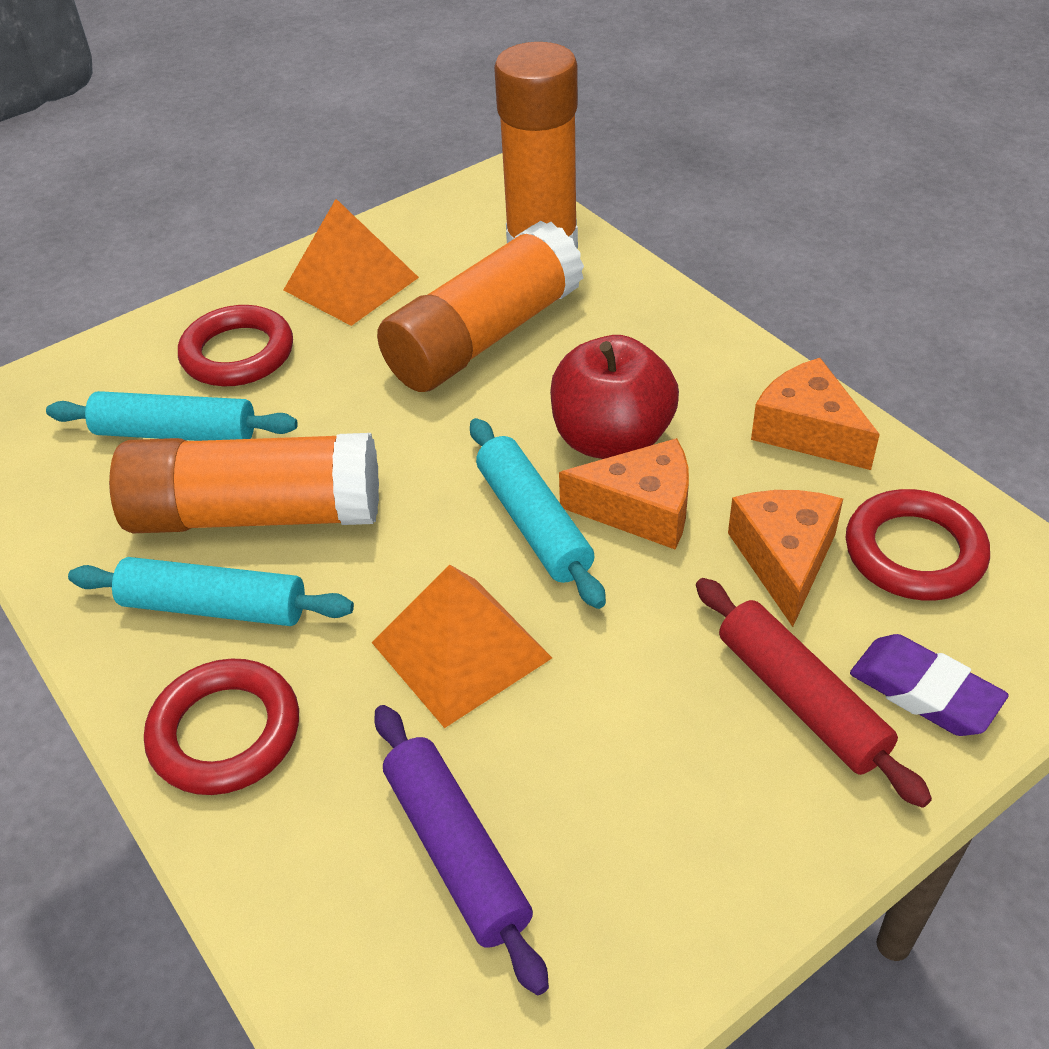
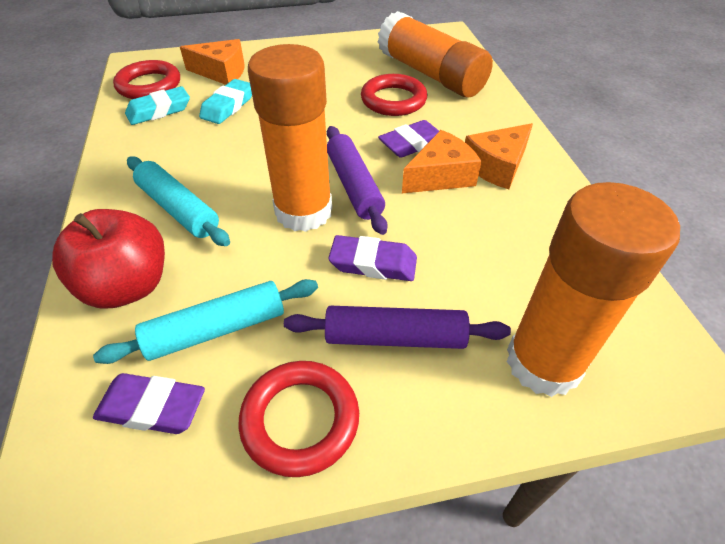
orange pyramid: 2 -> 0
purple eraser: 1 -> 3
purple rolling pin: 1 -> 2
red rolling pin: 1 -> 0
turquoise eraser: 0 -> 2
turquoise rolling pin: 3 -> 2

